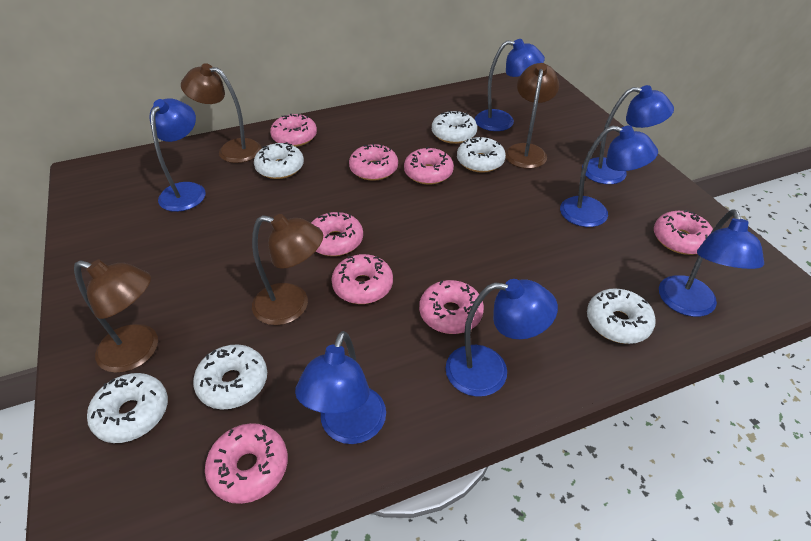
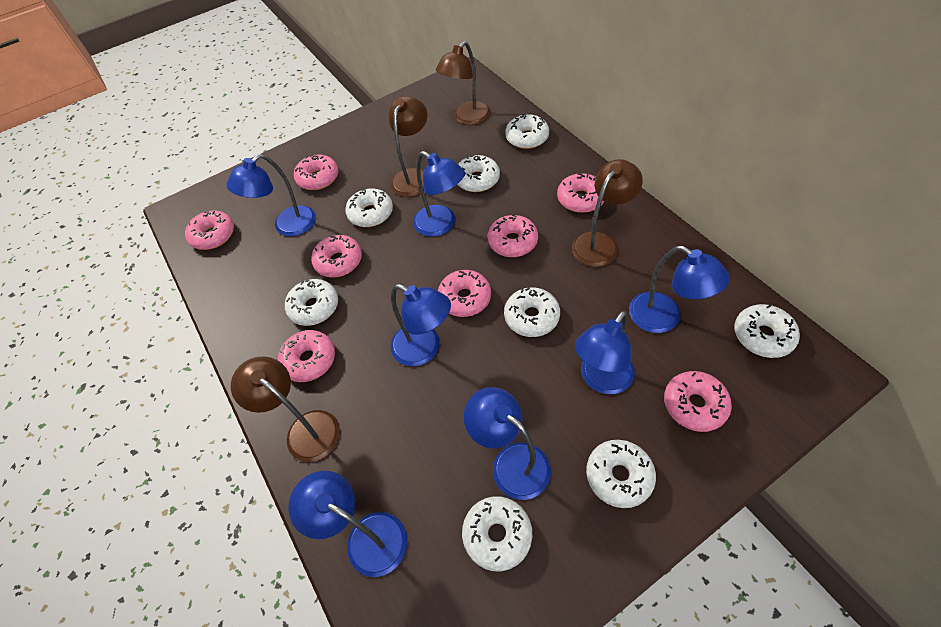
white donut: 6 -> 8

